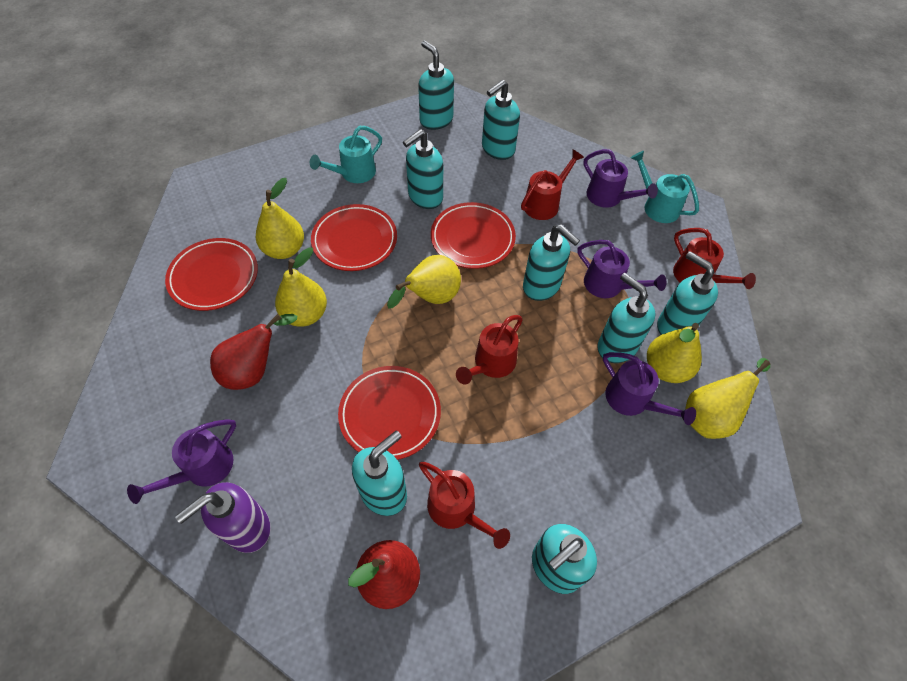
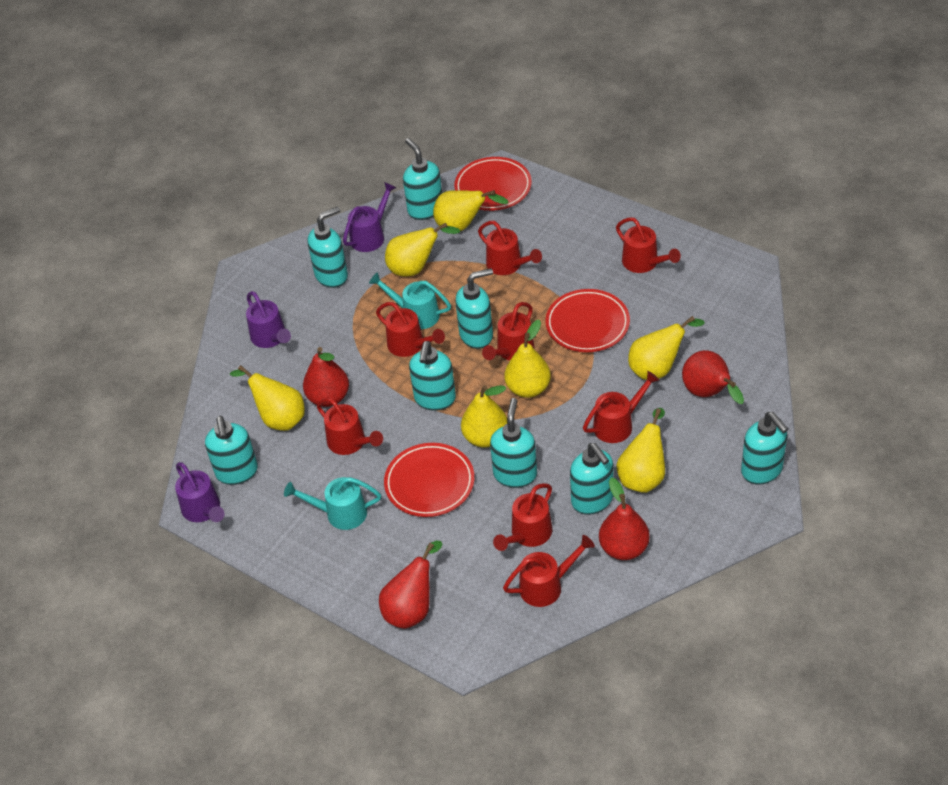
purple soap dispenser: 1 -> 0
purple watering can: 4 -> 3
red pear: 2 -> 4
red plate: 4 -> 3
red watering can: 4 -> 8
yellow pear: 5 -> 7

